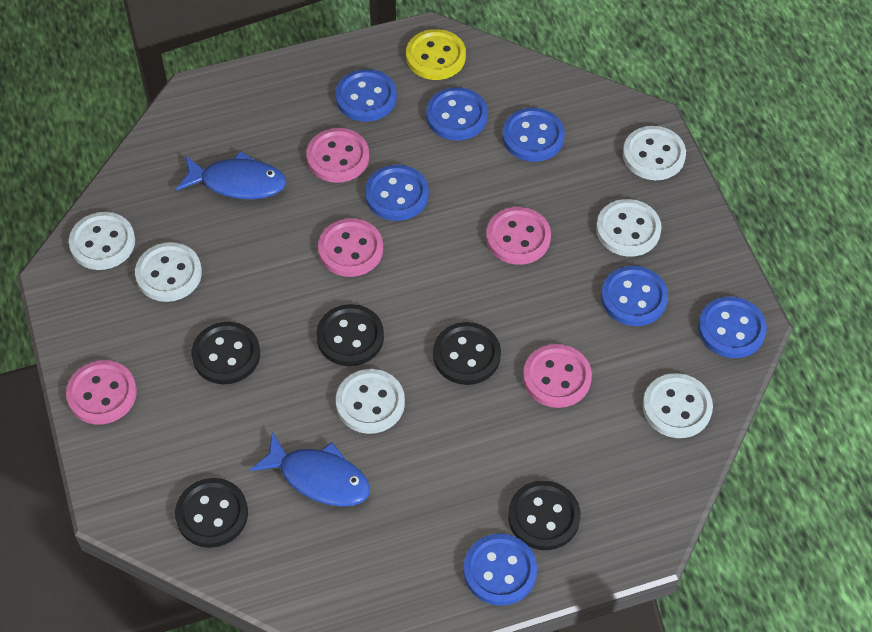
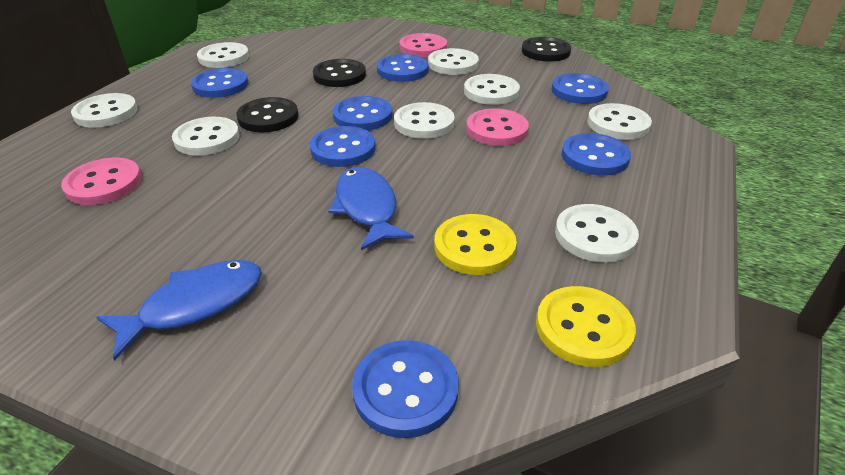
black button: 5 -> 3
pink button: 5 -> 3
white button: 6 -> 8
yellow button: 1 -> 2

